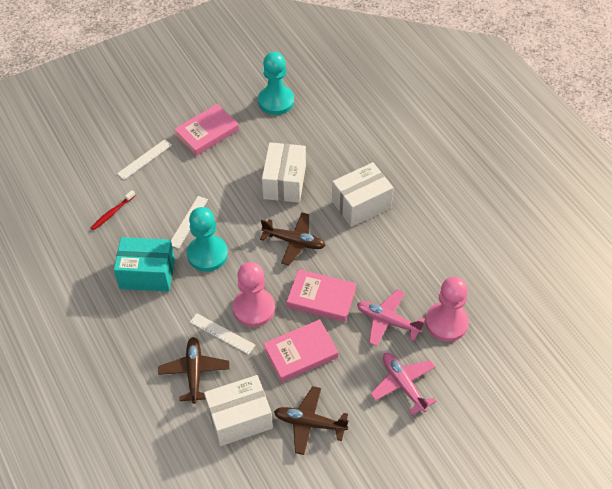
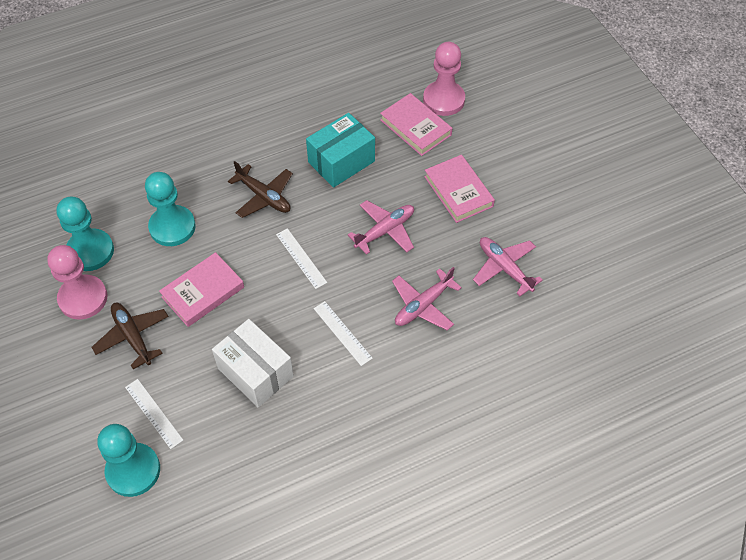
brown plane: 3 -> 2
pink plane: 2 -> 3
red toothbrush: 1 -> 0
turquoise pawn: 2 -> 3
white box: 3 -> 1

